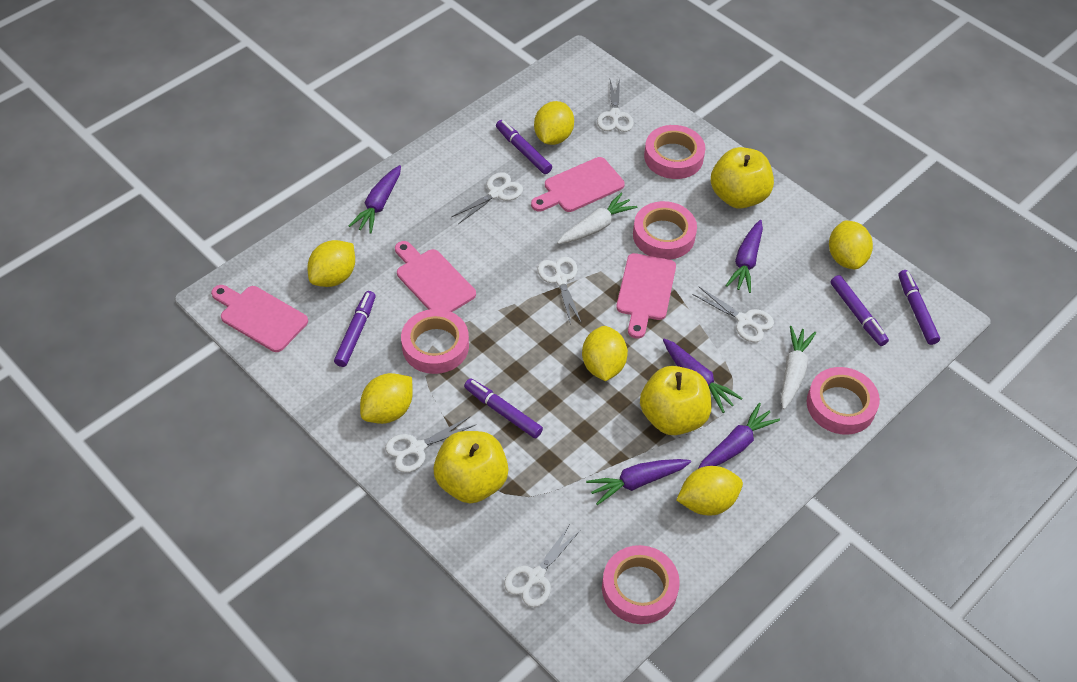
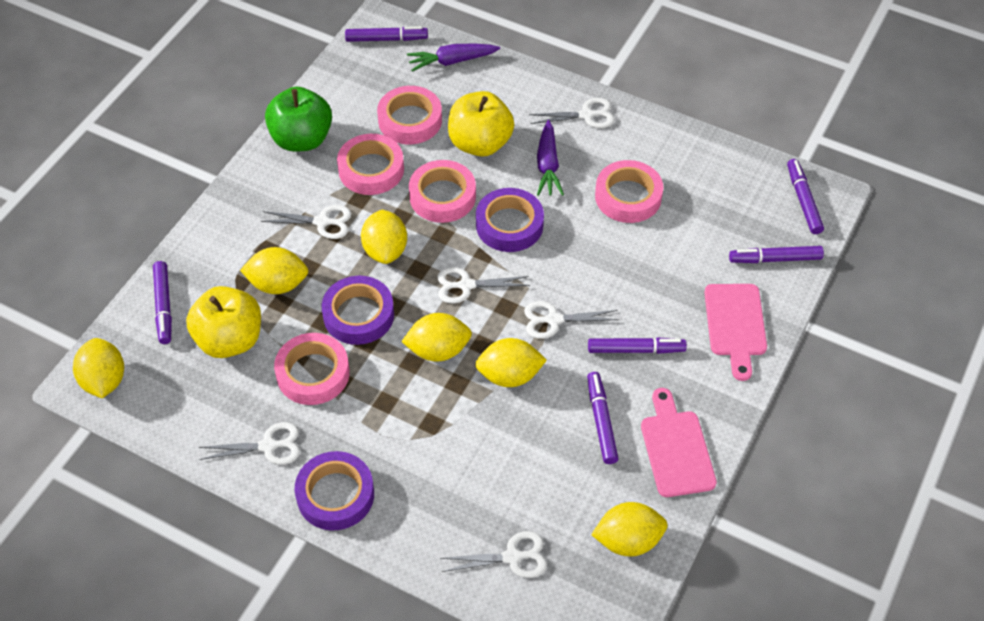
green apple: 0 -> 1
pink cutting board: 4 -> 2
purple carrot: 5 -> 2
purple marker: 5 -> 6
purple tape: 0 -> 3
white carrot: 2 -> 0
yellow apple: 3 -> 2

